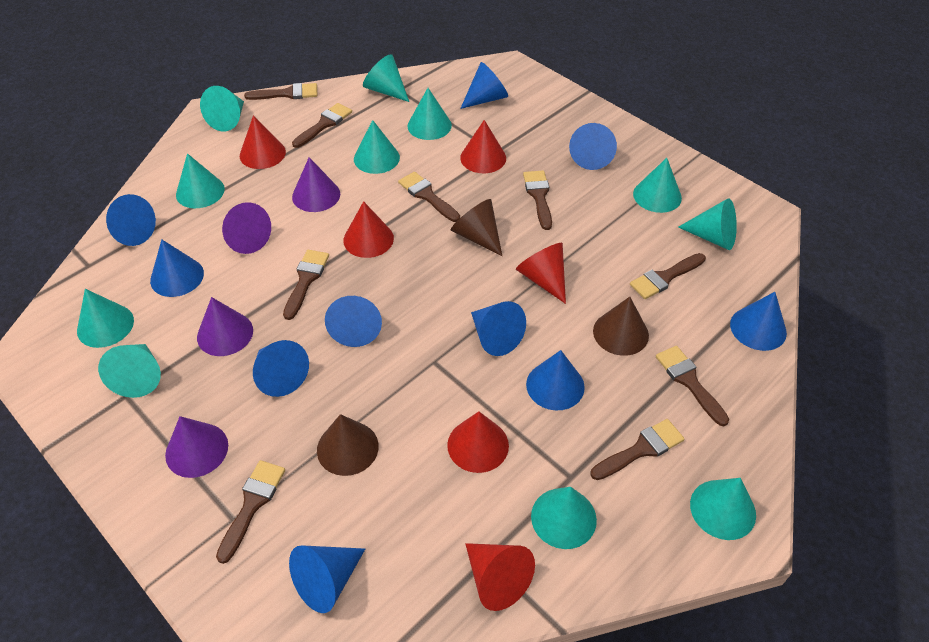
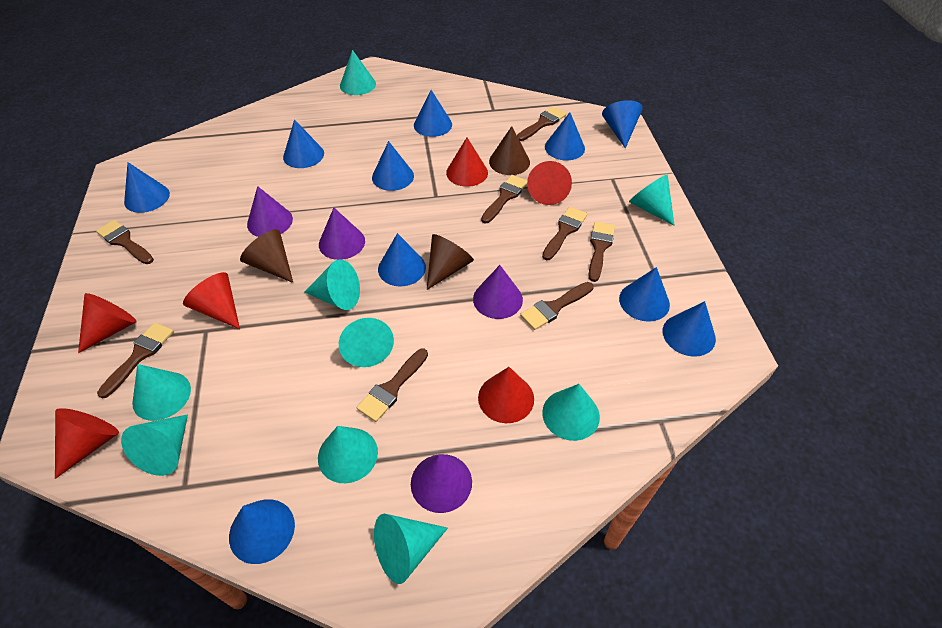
brown brush: 9 -> 8
turquoise cone: 11 -> 9

